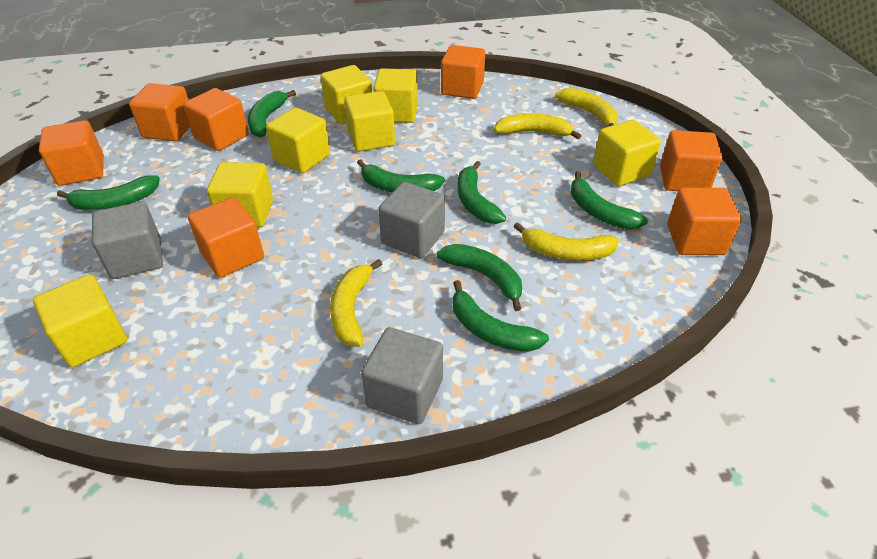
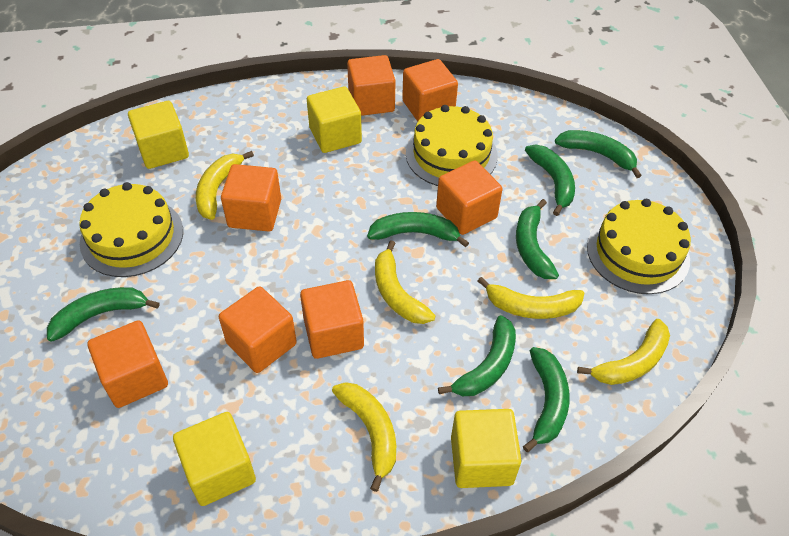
grey cube: 3 -> 0
yellow banana: 4 -> 5
yellow cake: 0 -> 3
yellow cube: 7 -> 4

